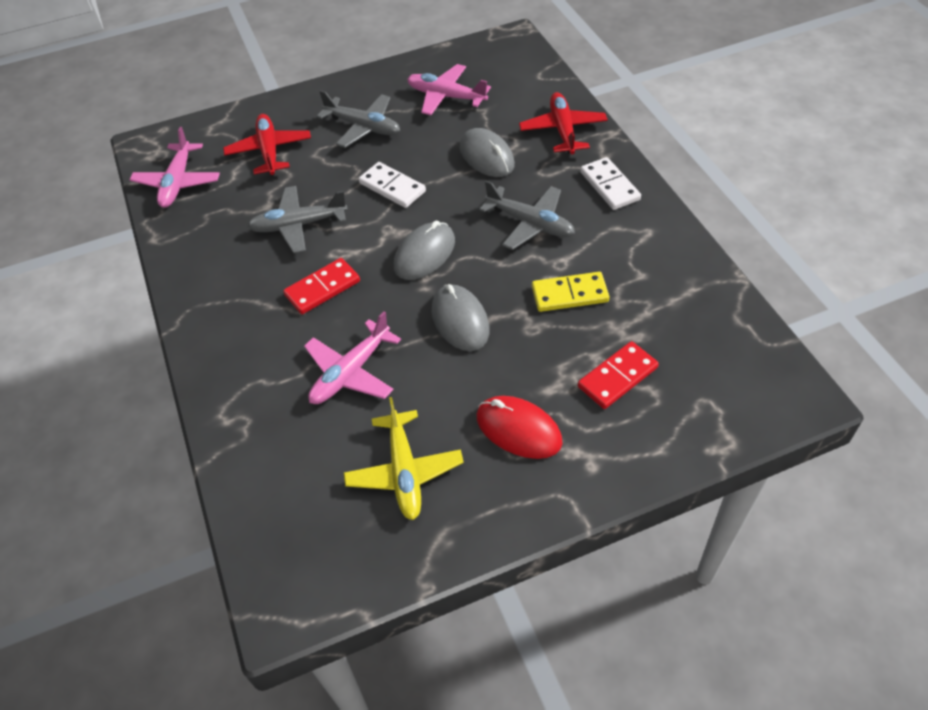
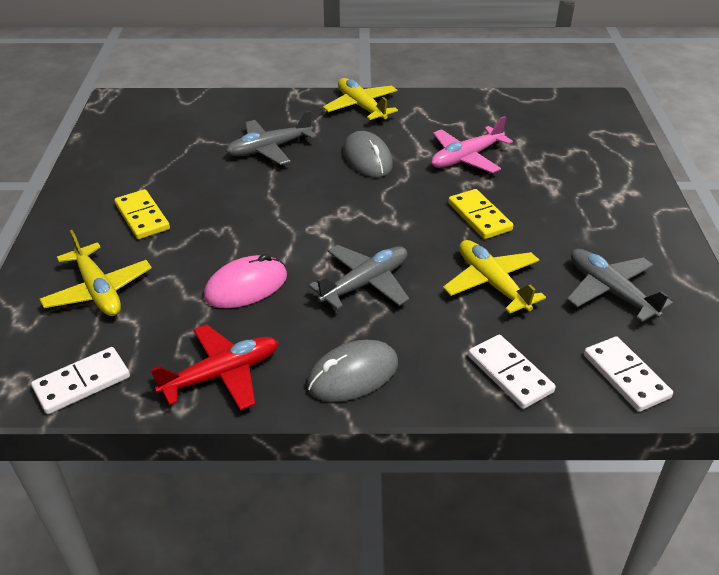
grey mouse: 3 -> 2
pink mouse: 0 -> 1
pink plane: 3 -> 1
red domino: 2 -> 0
red mouse: 1 -> 0
red plane: 2 -> 1
white domino: 2 -> 3
yellow domino: 1 -> 2
yellow plane: 1 -> 3

